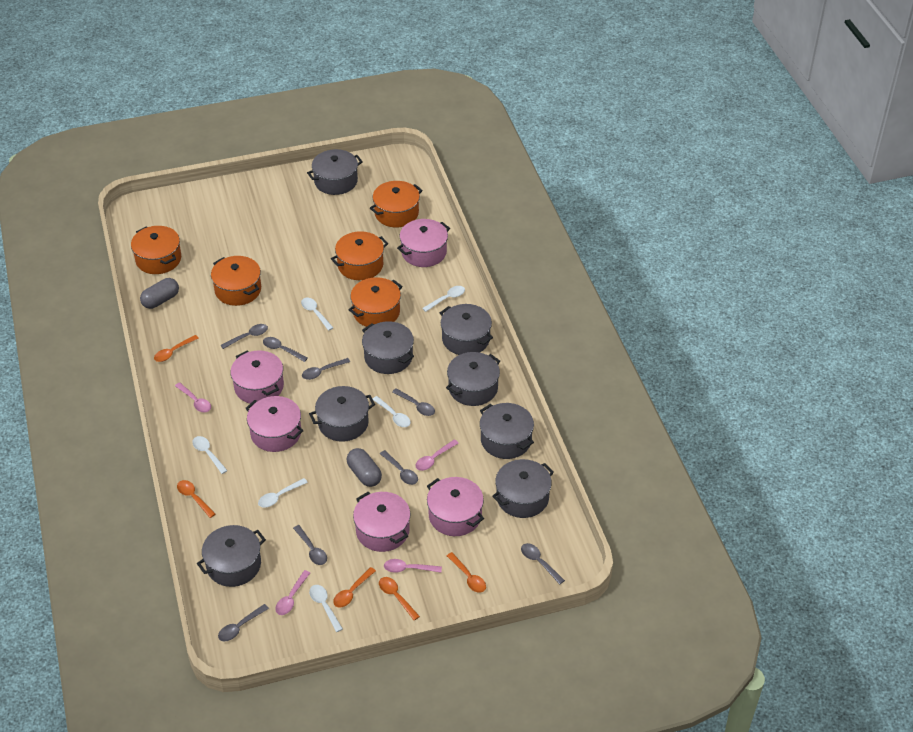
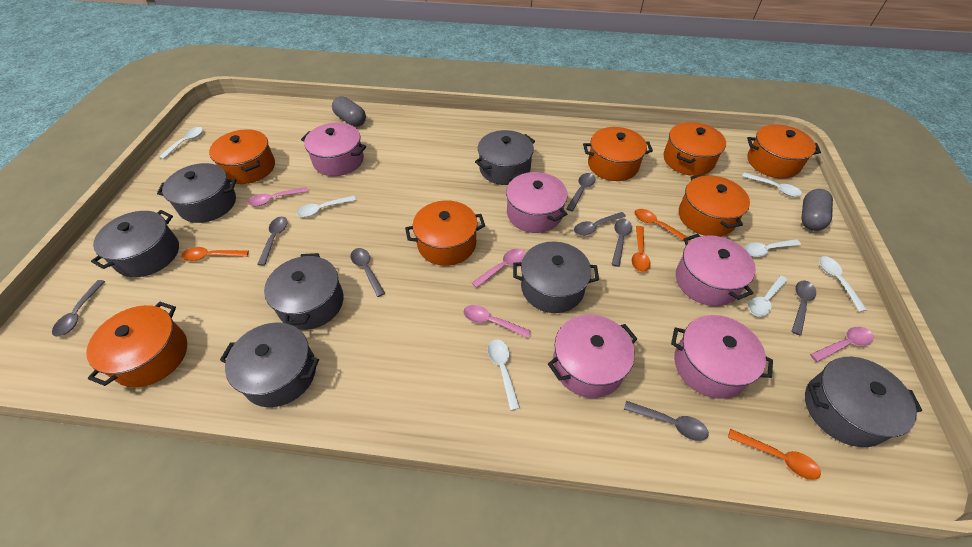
grey pot: 8 -> 7
orange pot: 5 -> 7
orange spoon: 5 -> 4
white spoon: 6 -> 7

